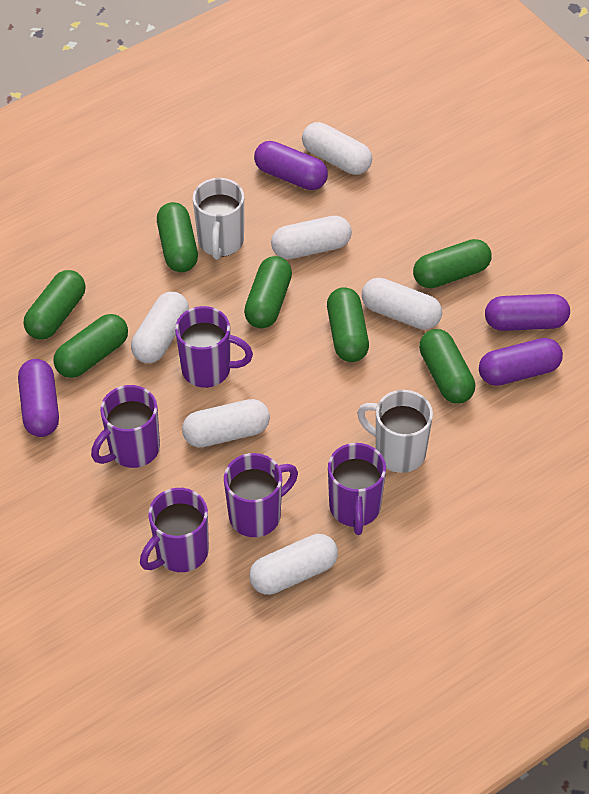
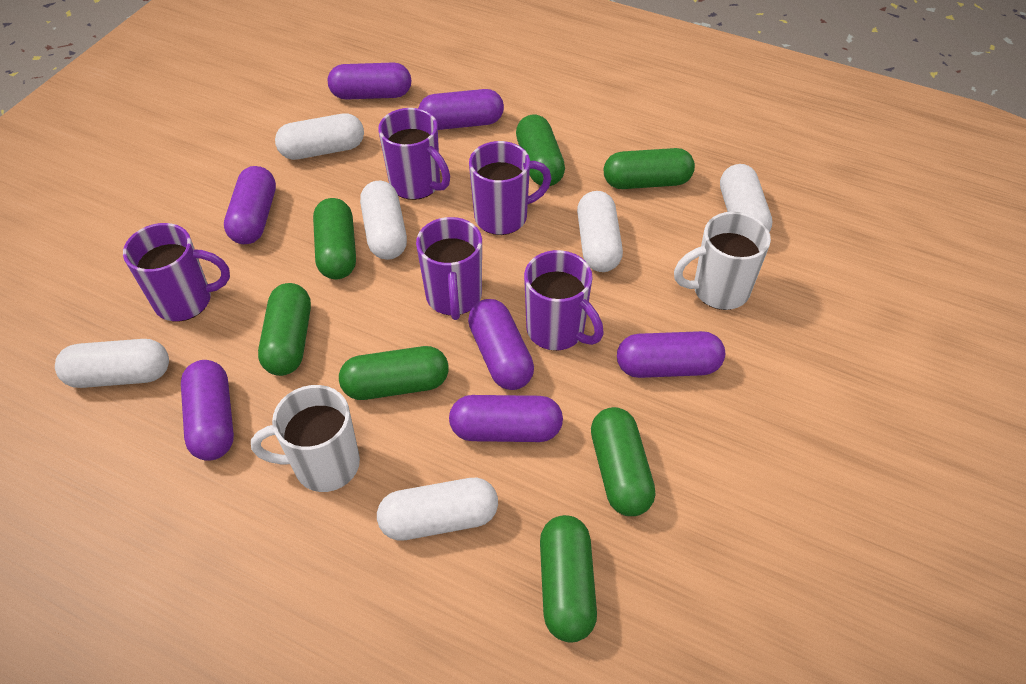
purple capsule: 4 -> 7

